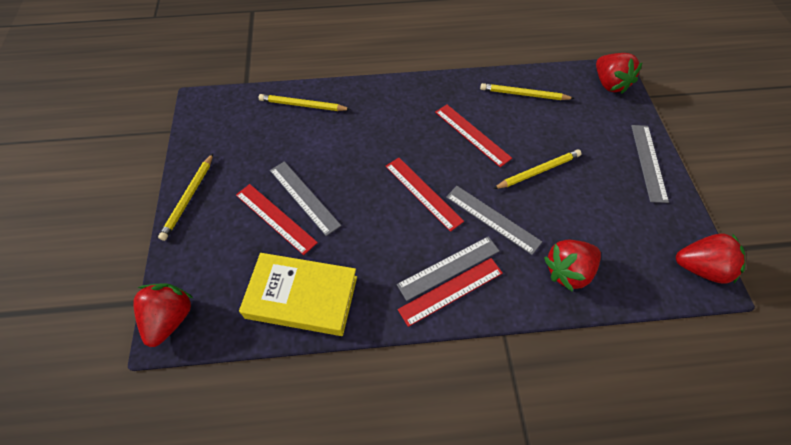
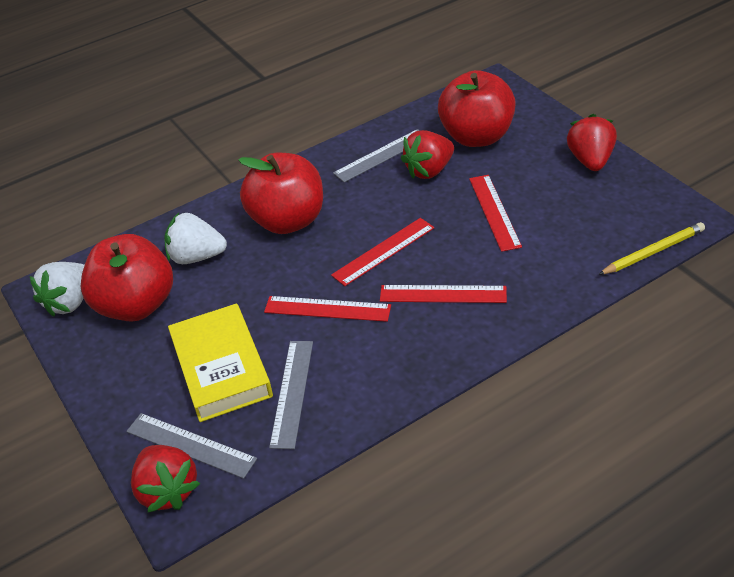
grey ruler: 4 -> 3
red apple: 0 -> 3
red strawberry: 4 -> 3
white strawberry: 0 -> 2
yellow pencil: 4 -> 1

